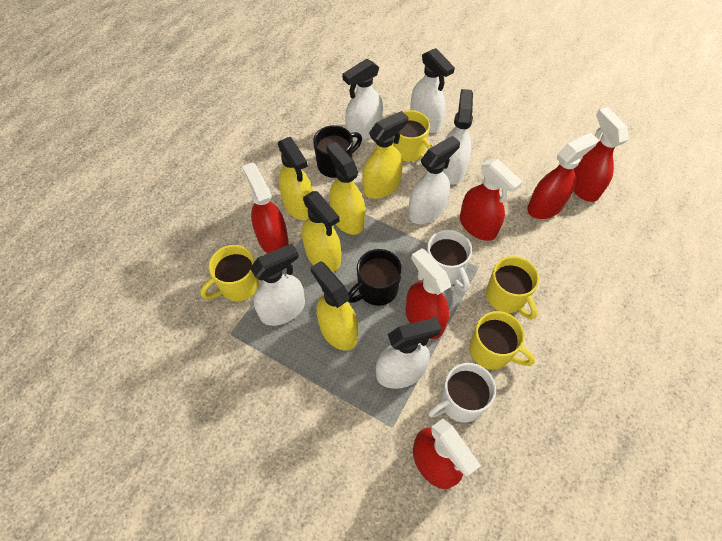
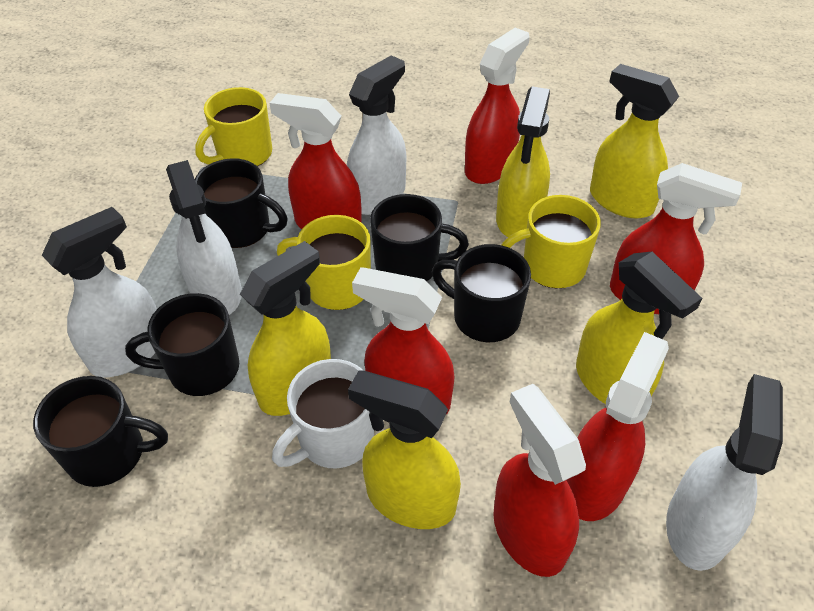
black mug: 2 -> 5
white mug: 2 -> 1
white spray bottle: 6 -> 4
yellow mug: 4 -> 3

